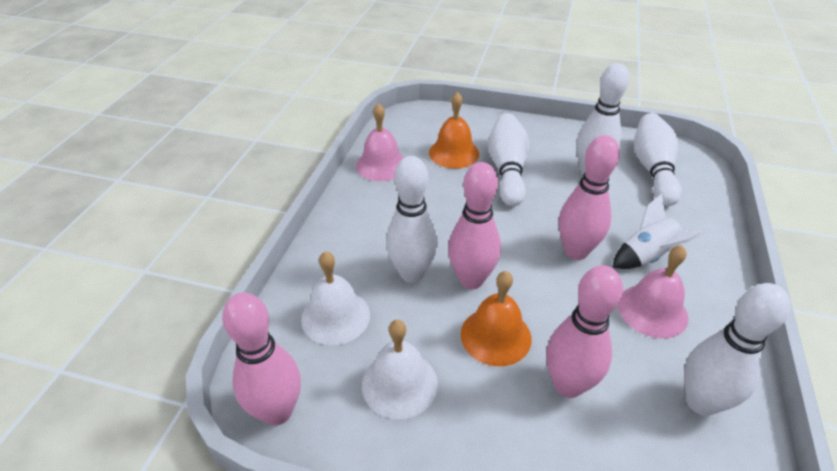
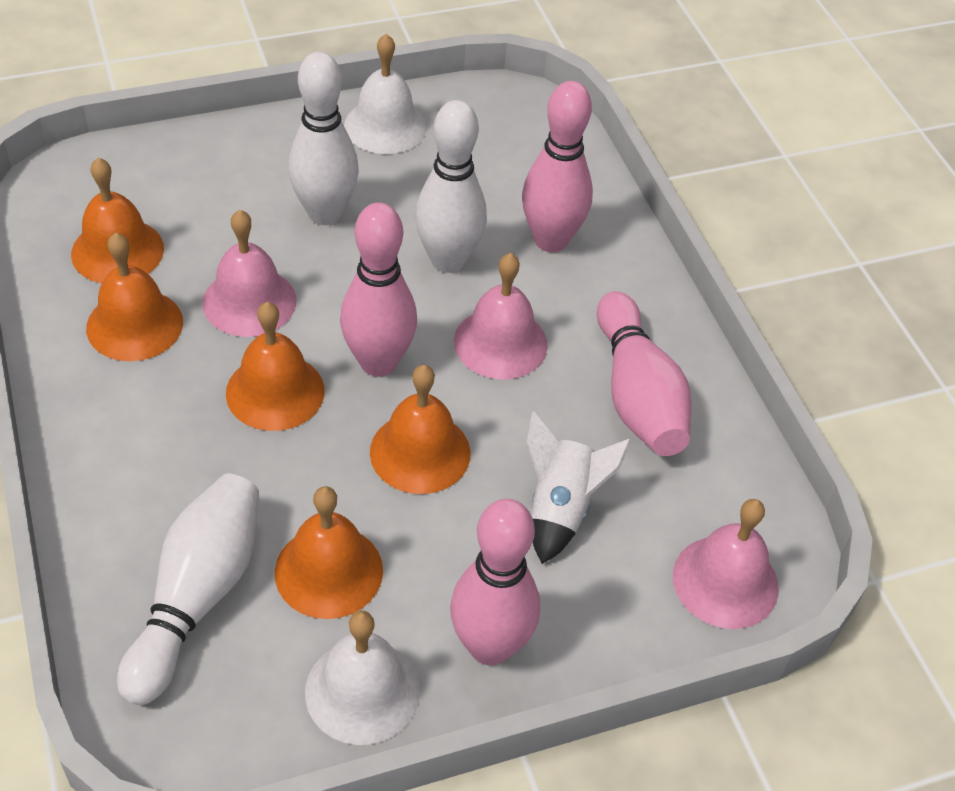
orange bell: 2 -> 5
pink bell: 2 -> 3
white bowling pin: 5 -> 3

